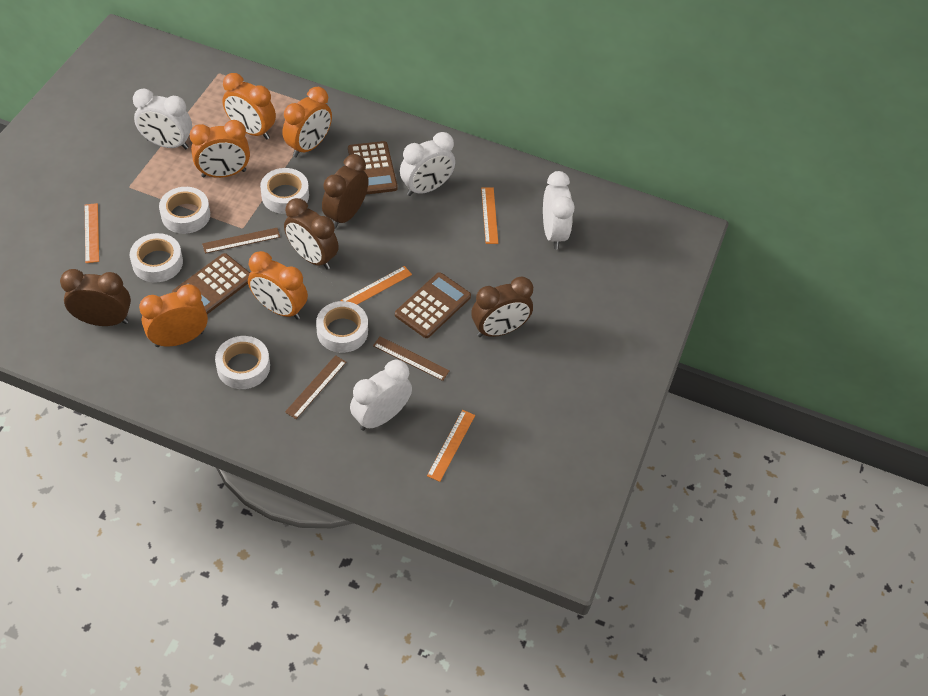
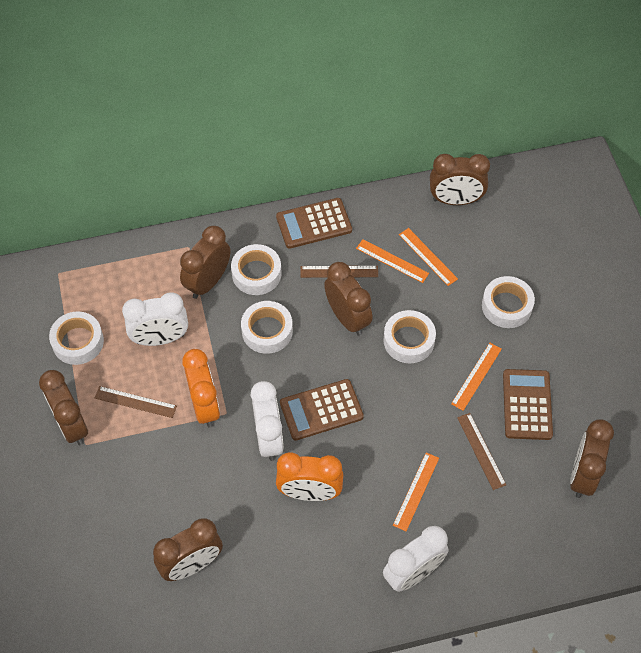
brown clock: 4 -> 6
orange clock: 5 -> 2
white clock: 4 -> 3

